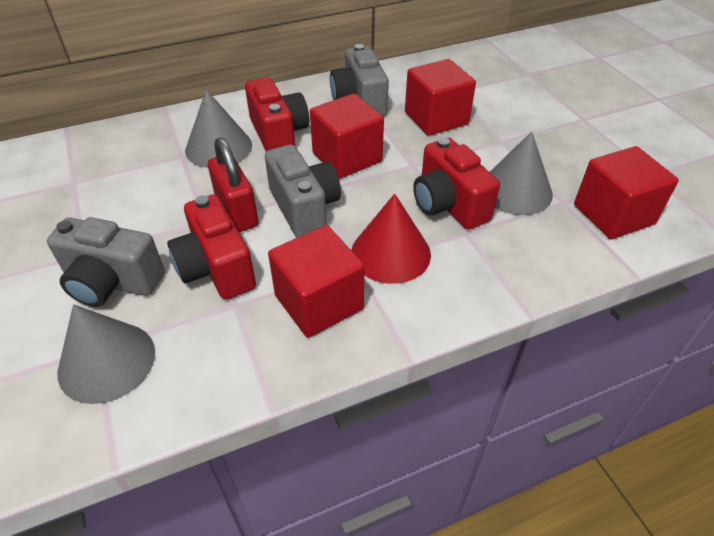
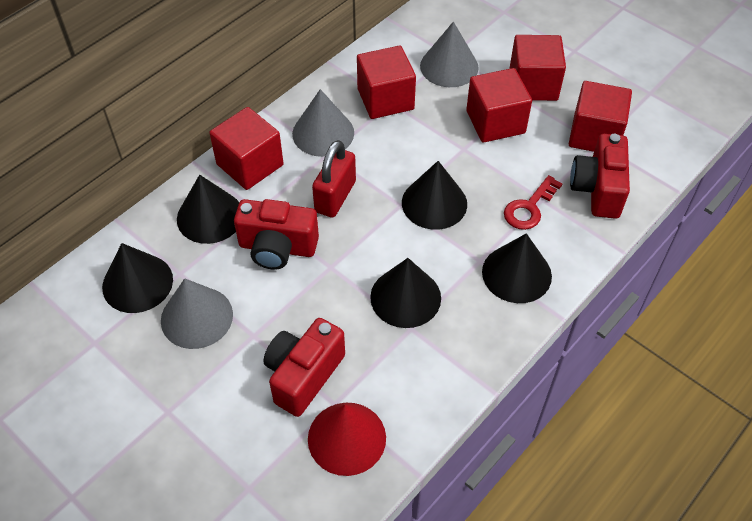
black cone: 0 -> 5
grey camera: 3 -> 0
red cube: 4 -> 5
red key: 0 -> 1

